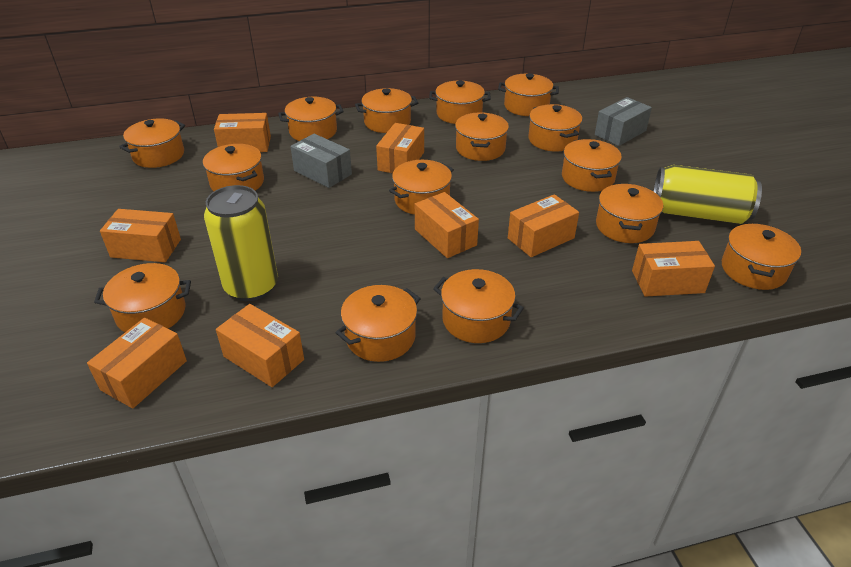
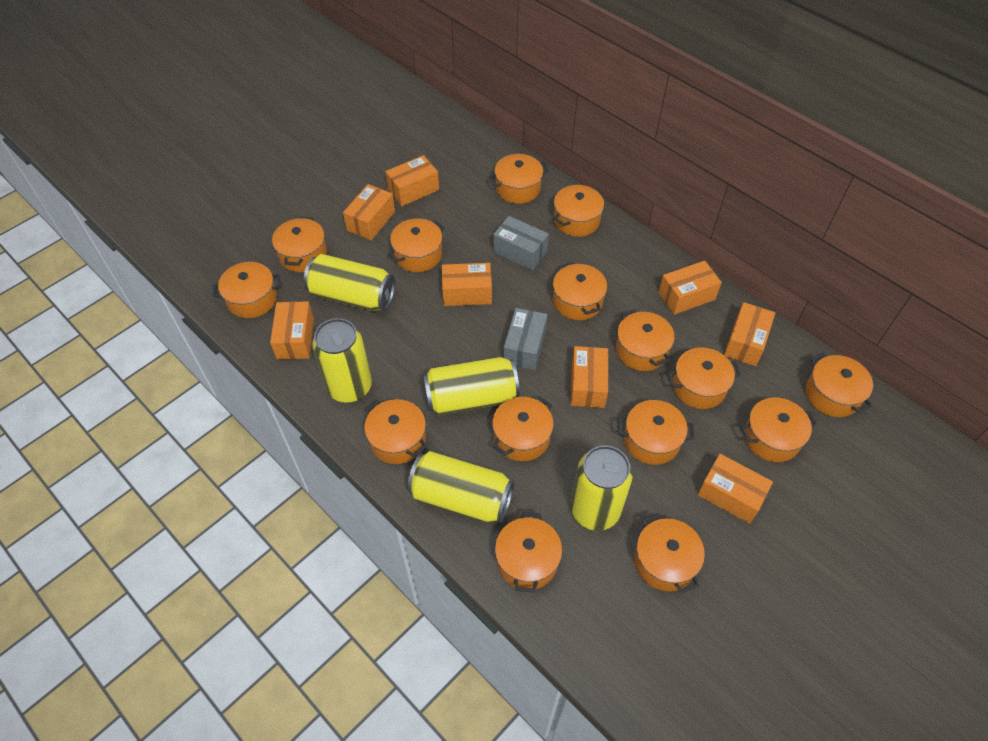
yellow can: 2 -> 5

